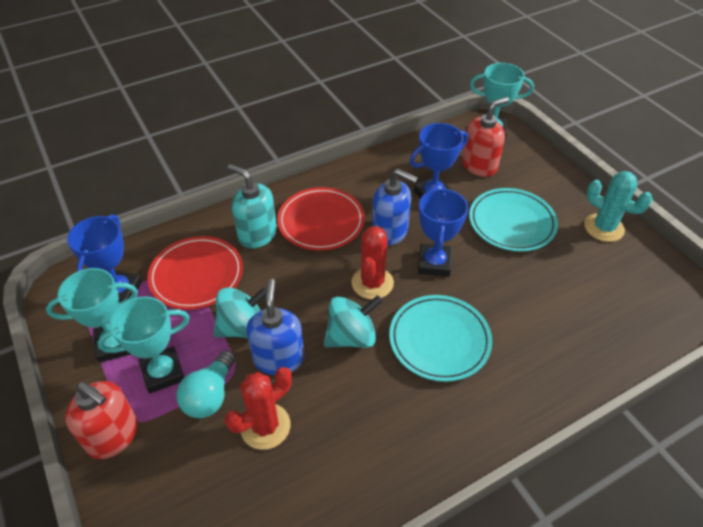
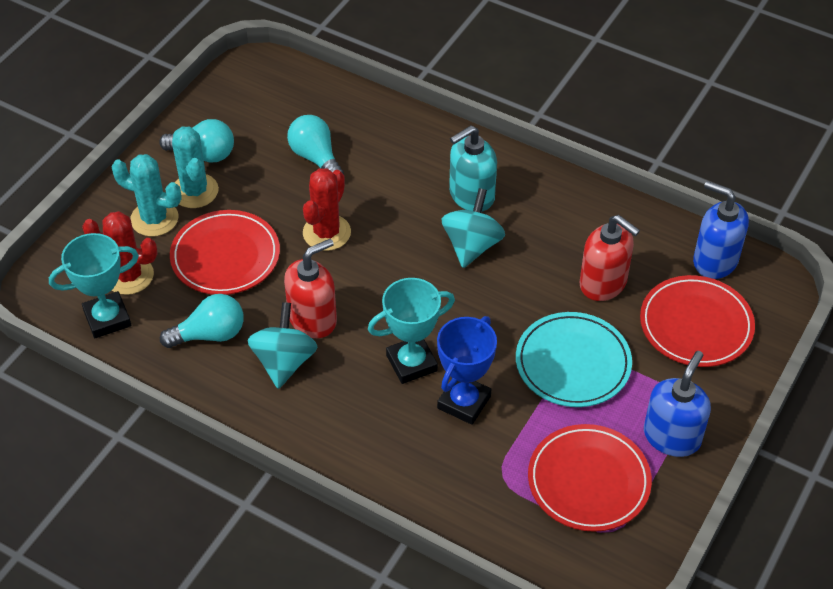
blue trophy: 3 -> 1
red plate: 2 -> 3
turquoise cactus: 1 -> 2
turquoise light bulb: 1 -> 3
turquoise plate: 2 -> 1
turquoise trophy: 3 -> 2

